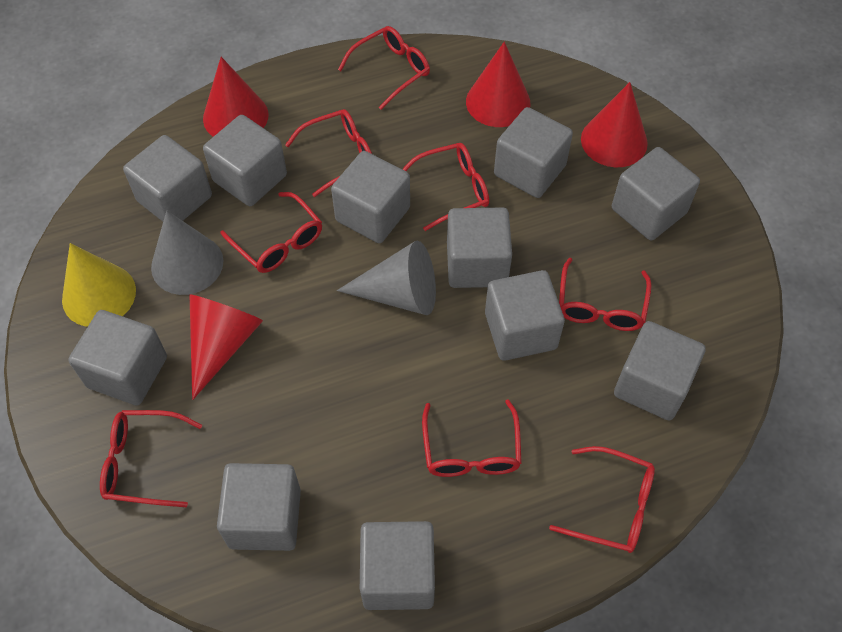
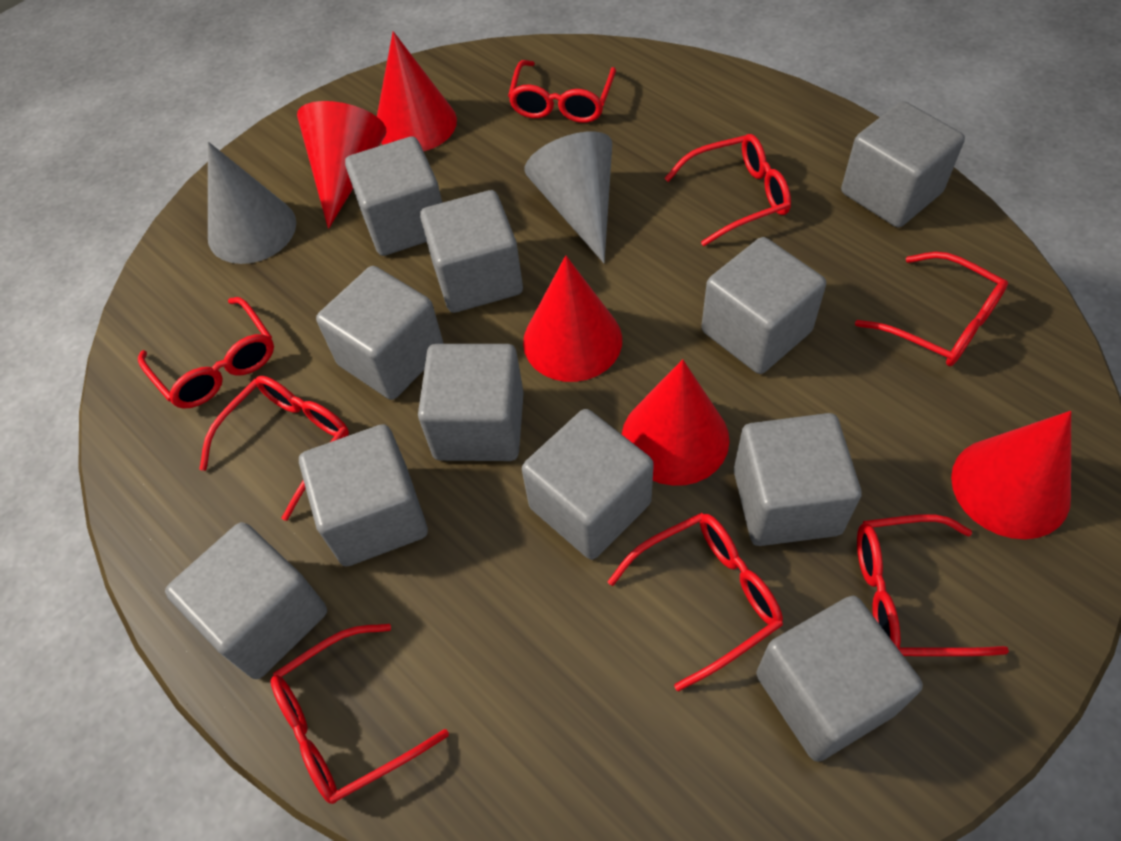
red cone: 4 -> 5
yellow cone: 1 -> 0

